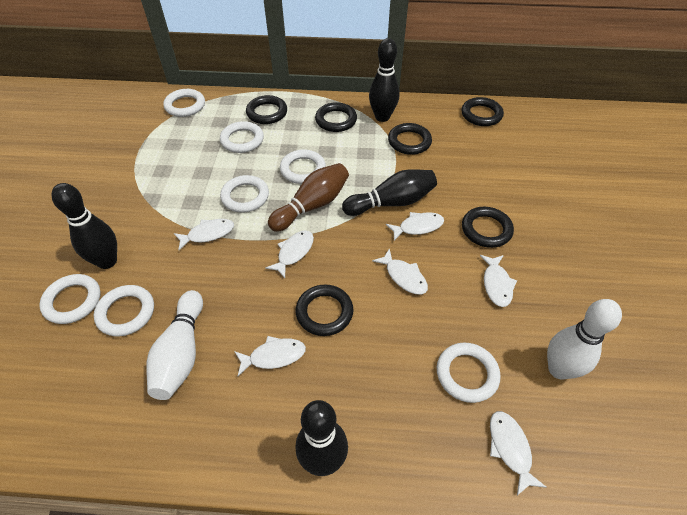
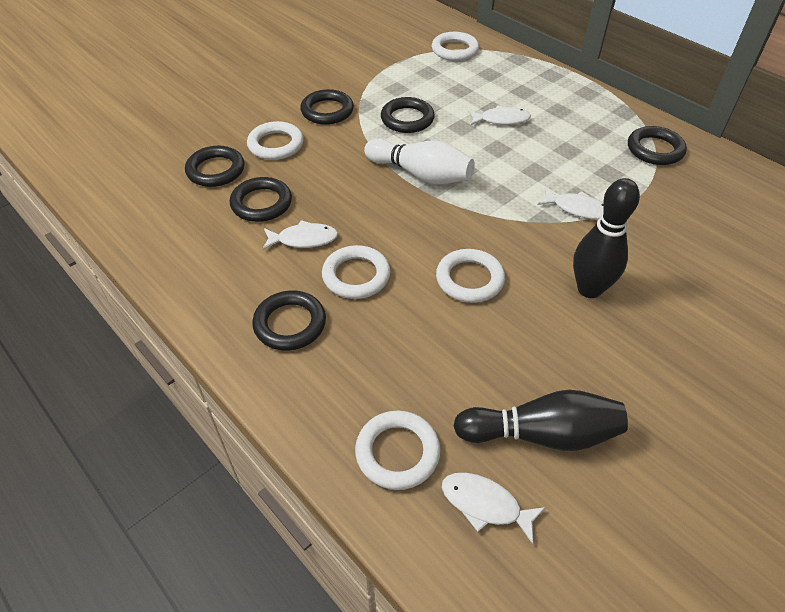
black bowling pin: 4 -> 2
brown bowling pin: 1 -> 0
white bowling pin: 2 -> 1
white fish: 7 -> 4
white ring: 7 -> 5

